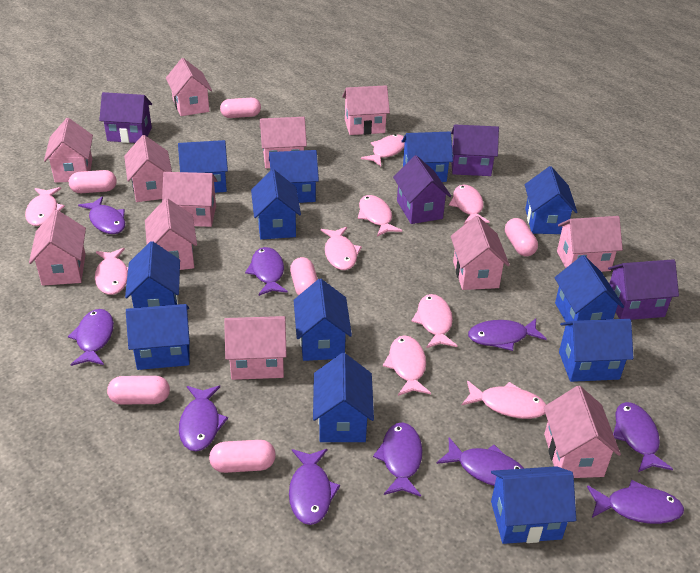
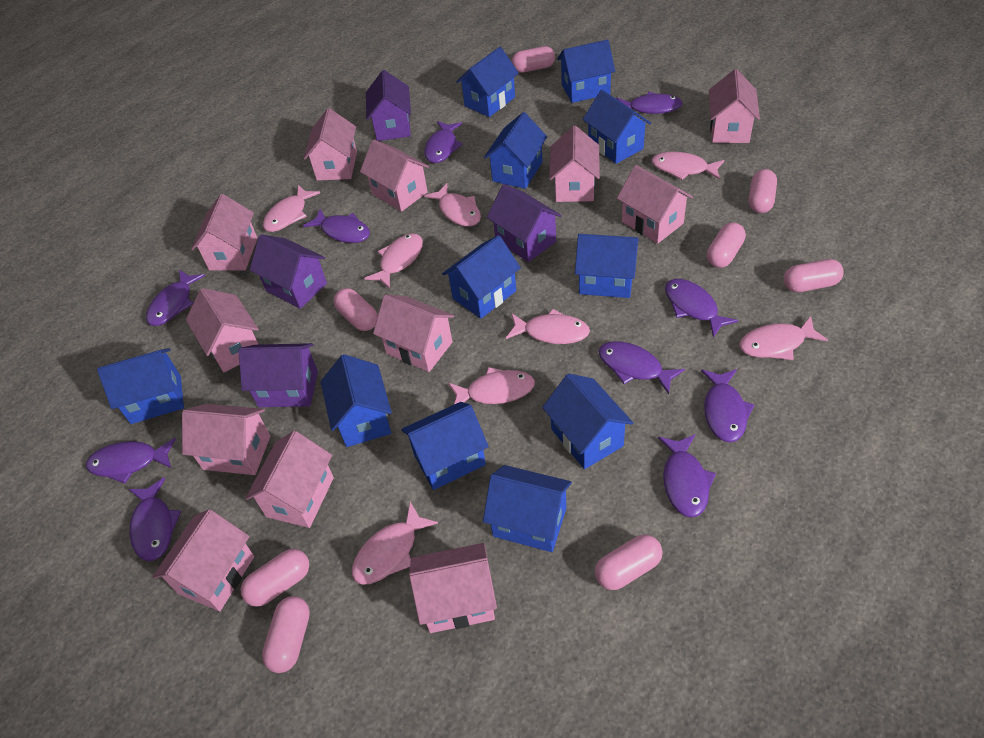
blue house: 12 -> 11
pink capsule: 6 -> 8
pink fish: 9 -> 8

